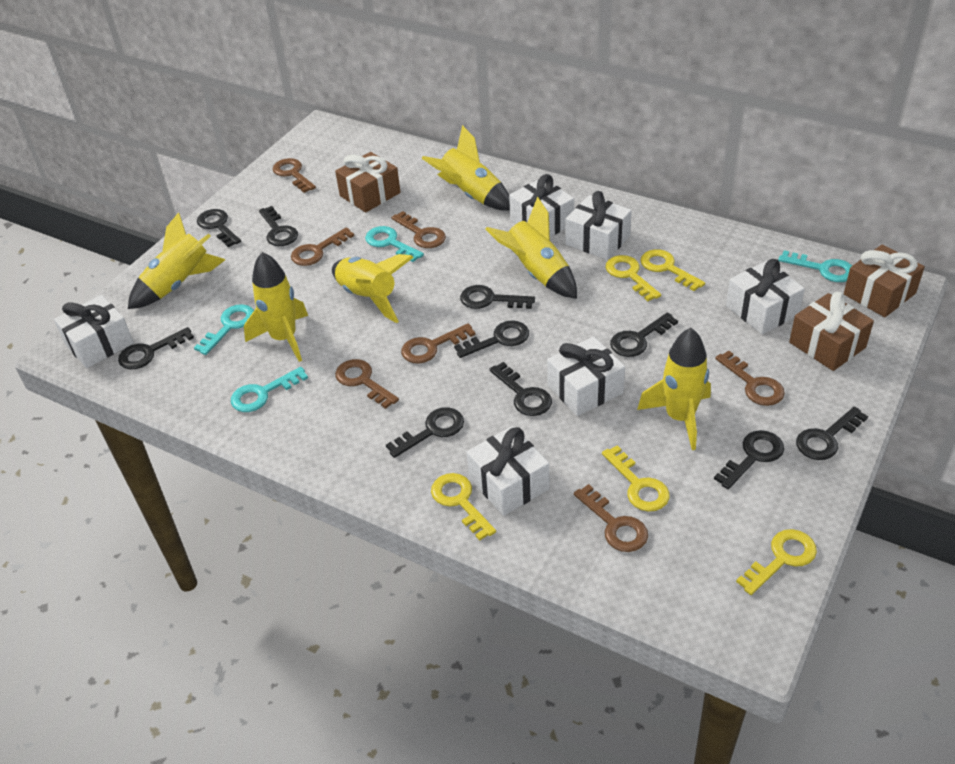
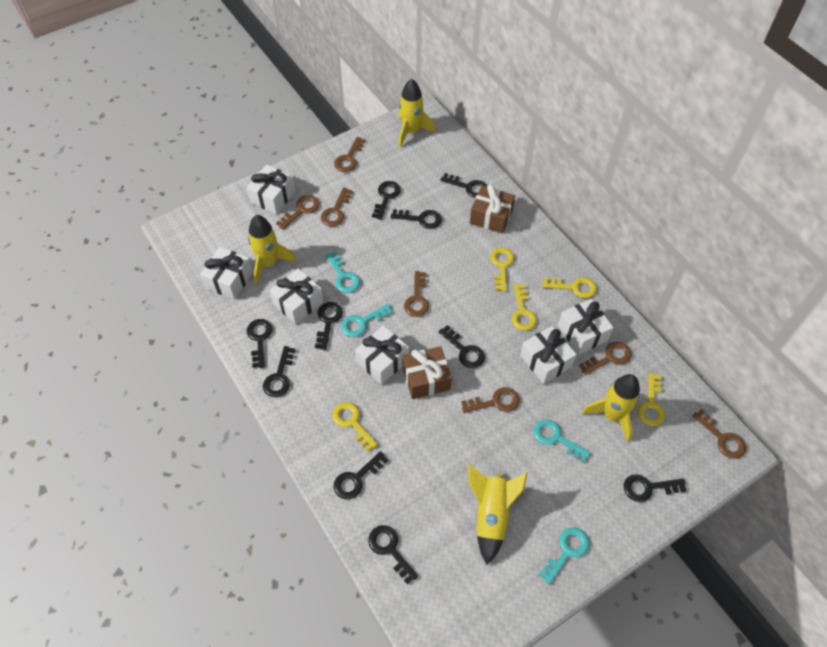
brown gift: 3 -> 2
yellow rocket: 6 -> 4

